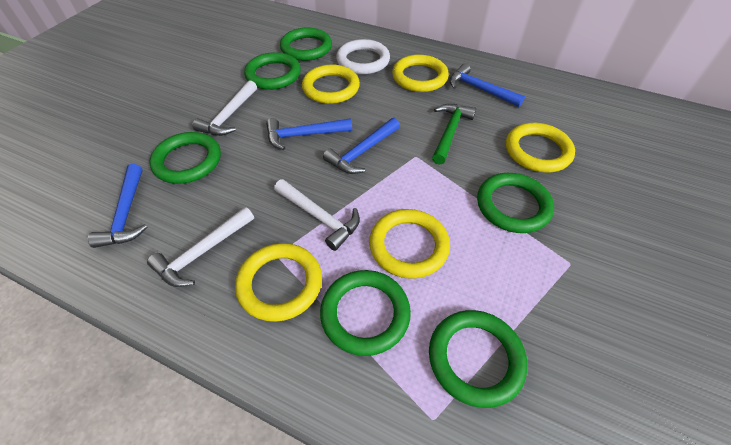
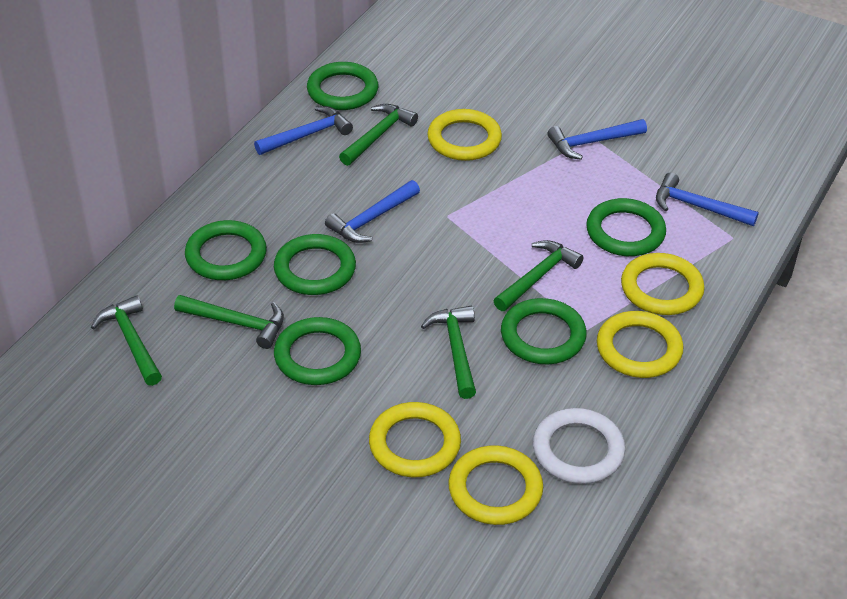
green hammer: 1 -> 5
white hammer: 3 -> 0

